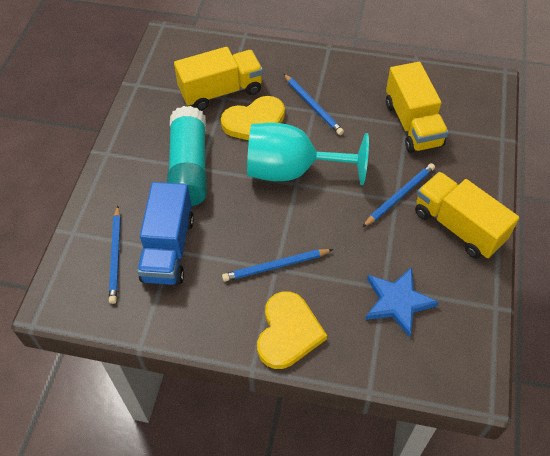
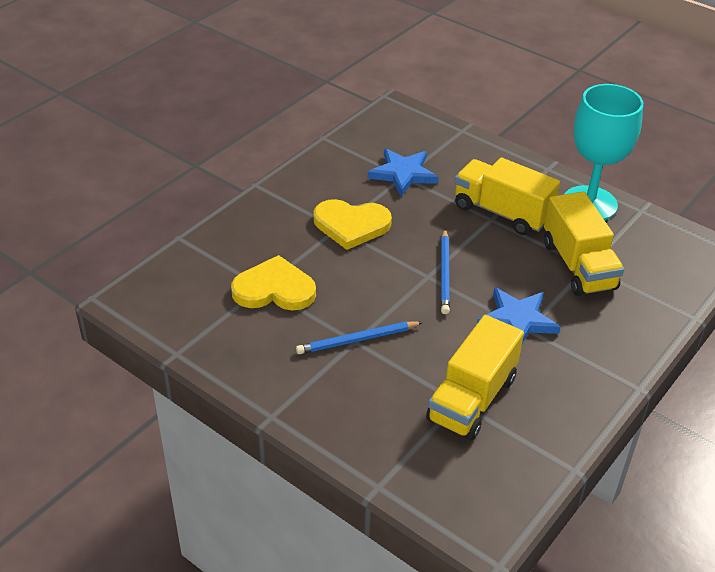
blue pencil: 4 -> 2
blue star: 1 -> 2
blue truck: 1 -> 0
turquoise glue stick: 1 -> 0

